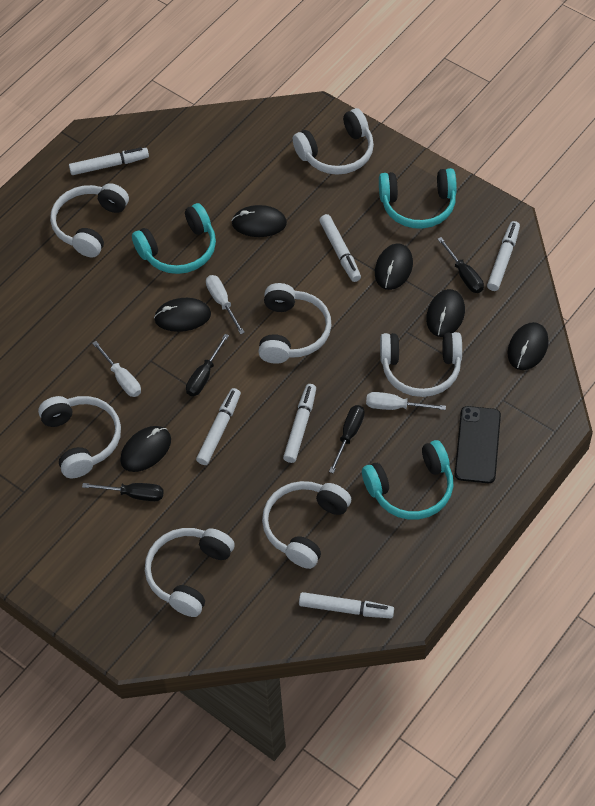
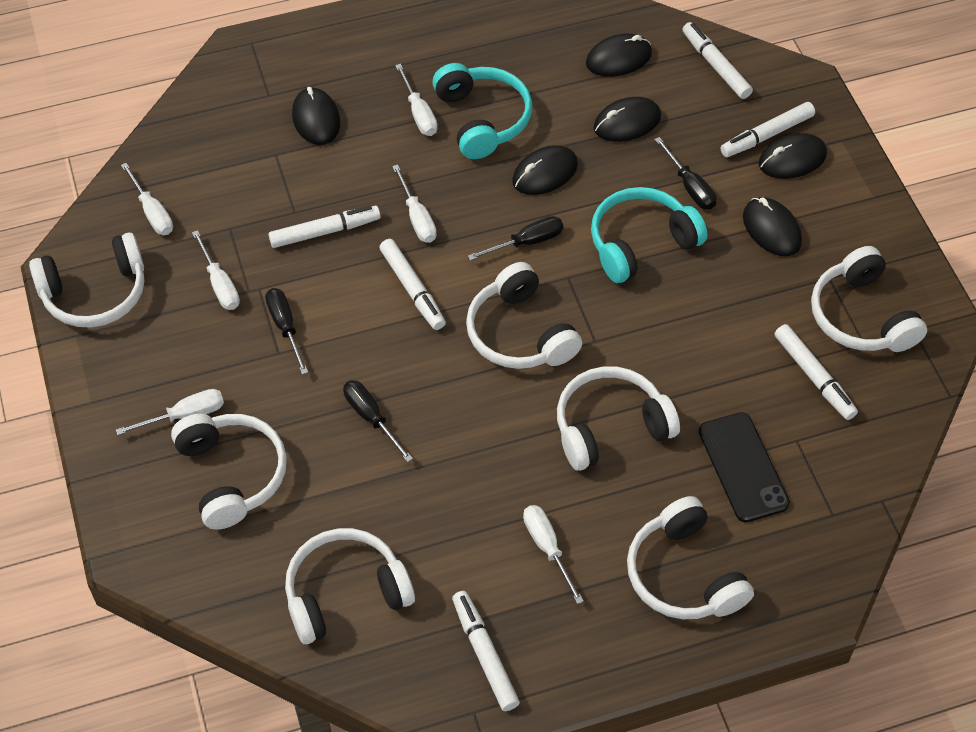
turquoise headphones: 3 -> 2
white screwdriver: 3 -> 6

